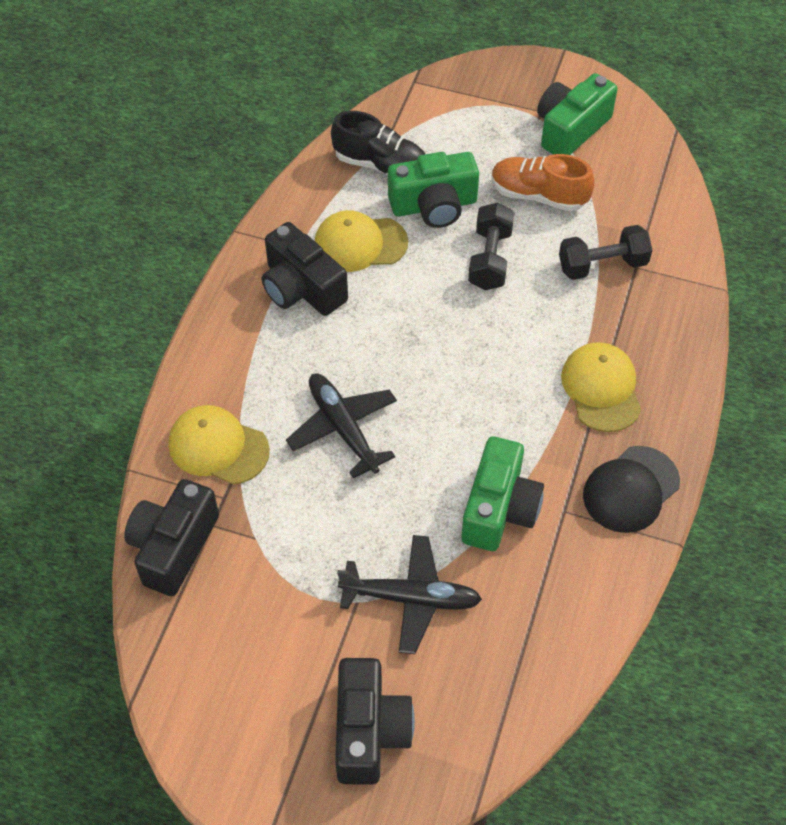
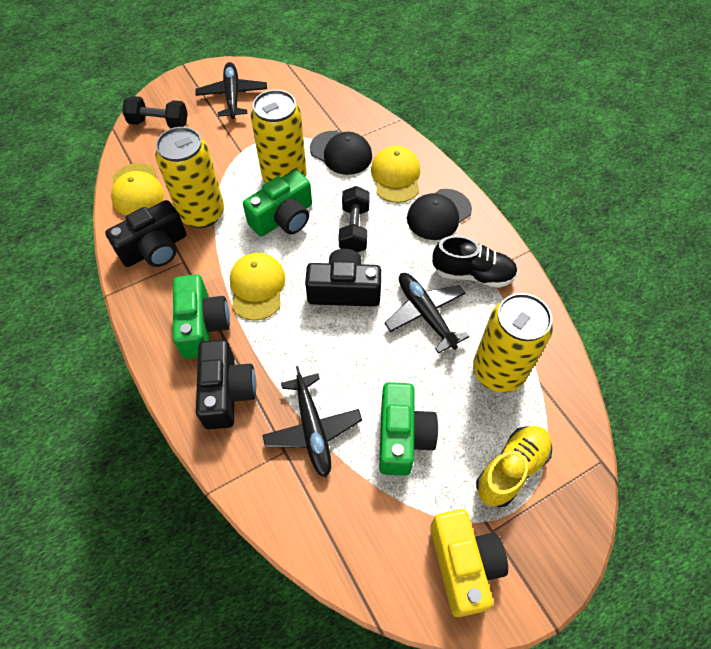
black cap: 1 -> 2
black plane: 2 -> 3
orange shoe: 1 -> 0
yellow camera: 0 -> 1
yellow can: 0 -> 3
yellow shoe: 0 -> 1

